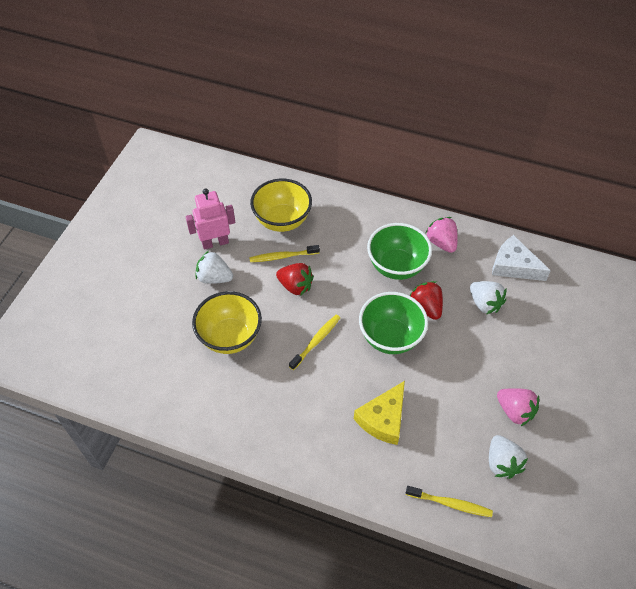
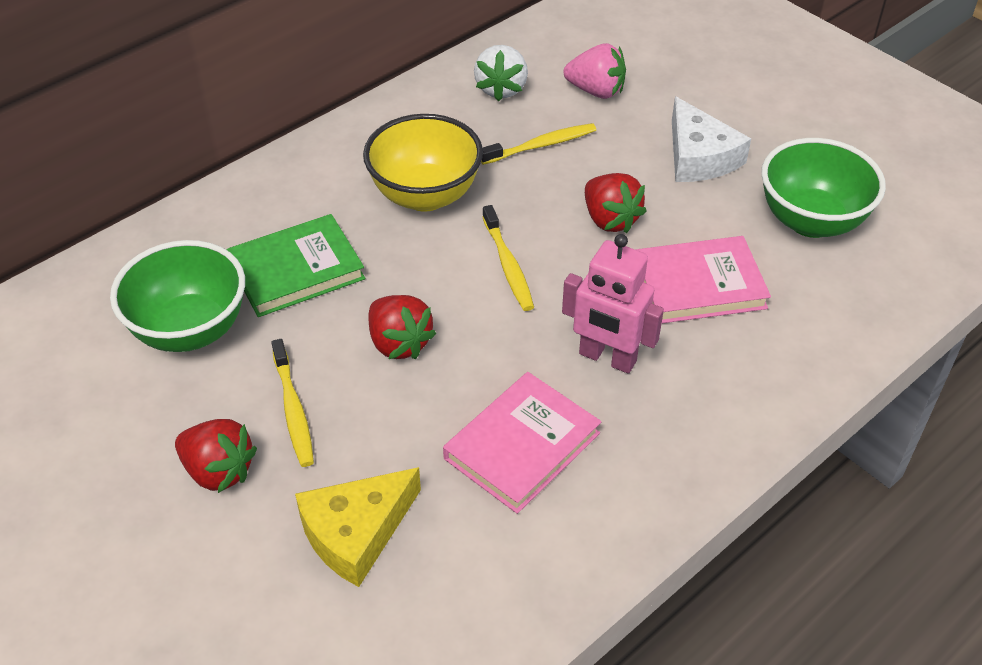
green book: 0 -> 1
pink book: 0 -> 2
pink strawberry: 2 -> 1
red strawberry: 2 -> 3
white strawberry: 3 -> 1
yellow bowl: 2 -> 1

